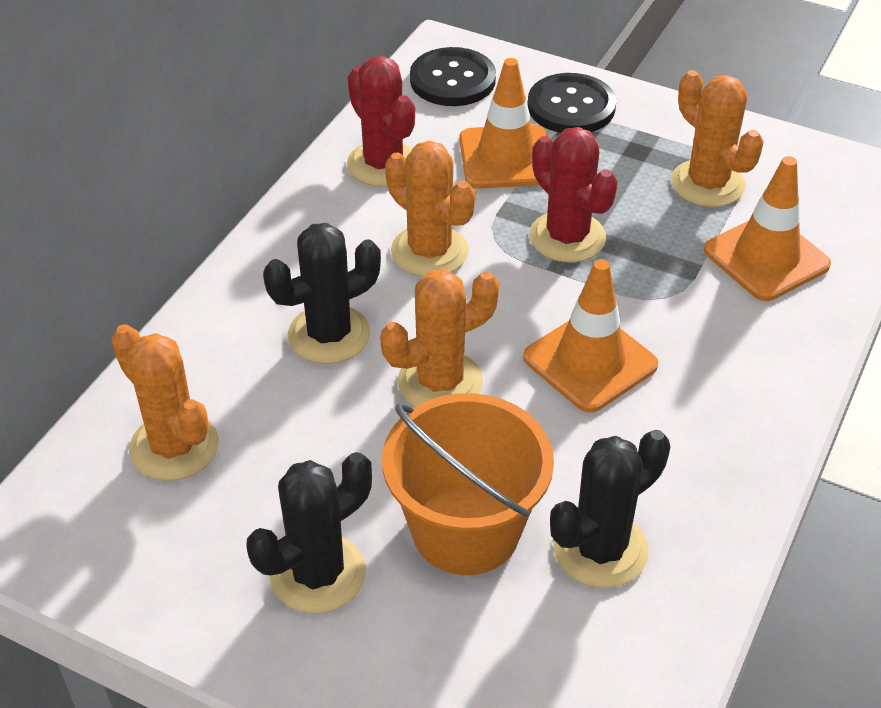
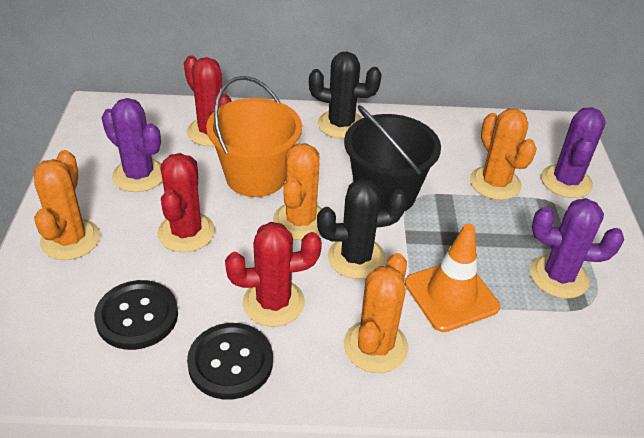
black bucket: 0 -> 1
black cactus: 3 -> 2
orange traffic cone: 3 -> 1
purple cactus: 0 -> 3
red cactus: 2 -> 3

